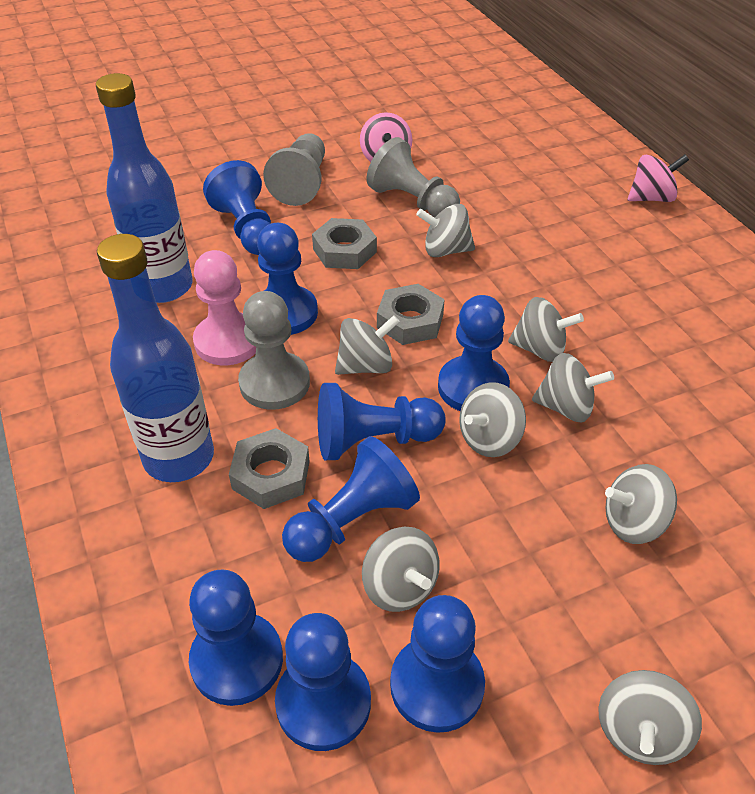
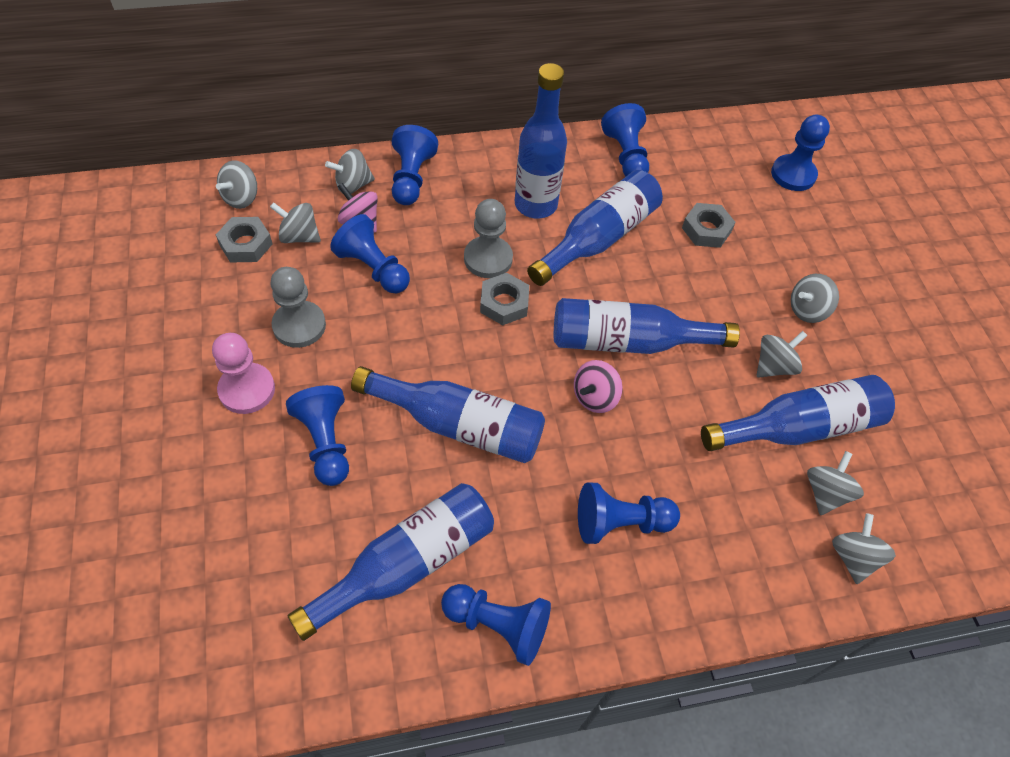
blue bottle: 2 -> 6
blue pawn: 8 -> 7
grey pawn: 3 -> 2
grey spinning top: 8 -> 7

